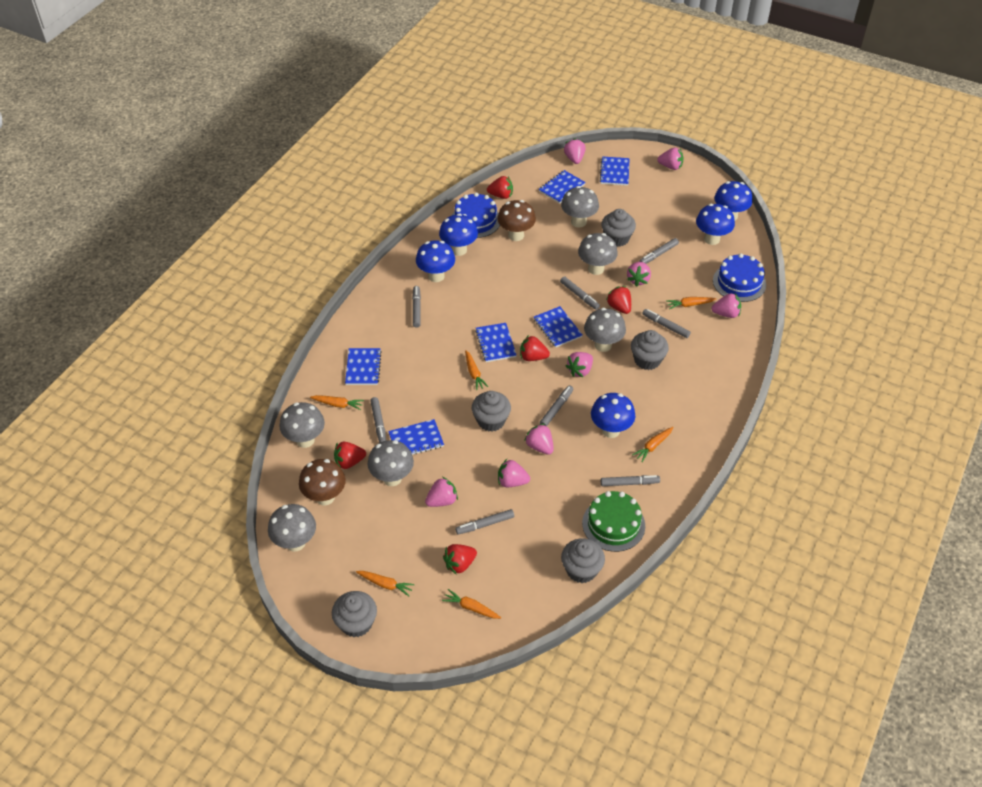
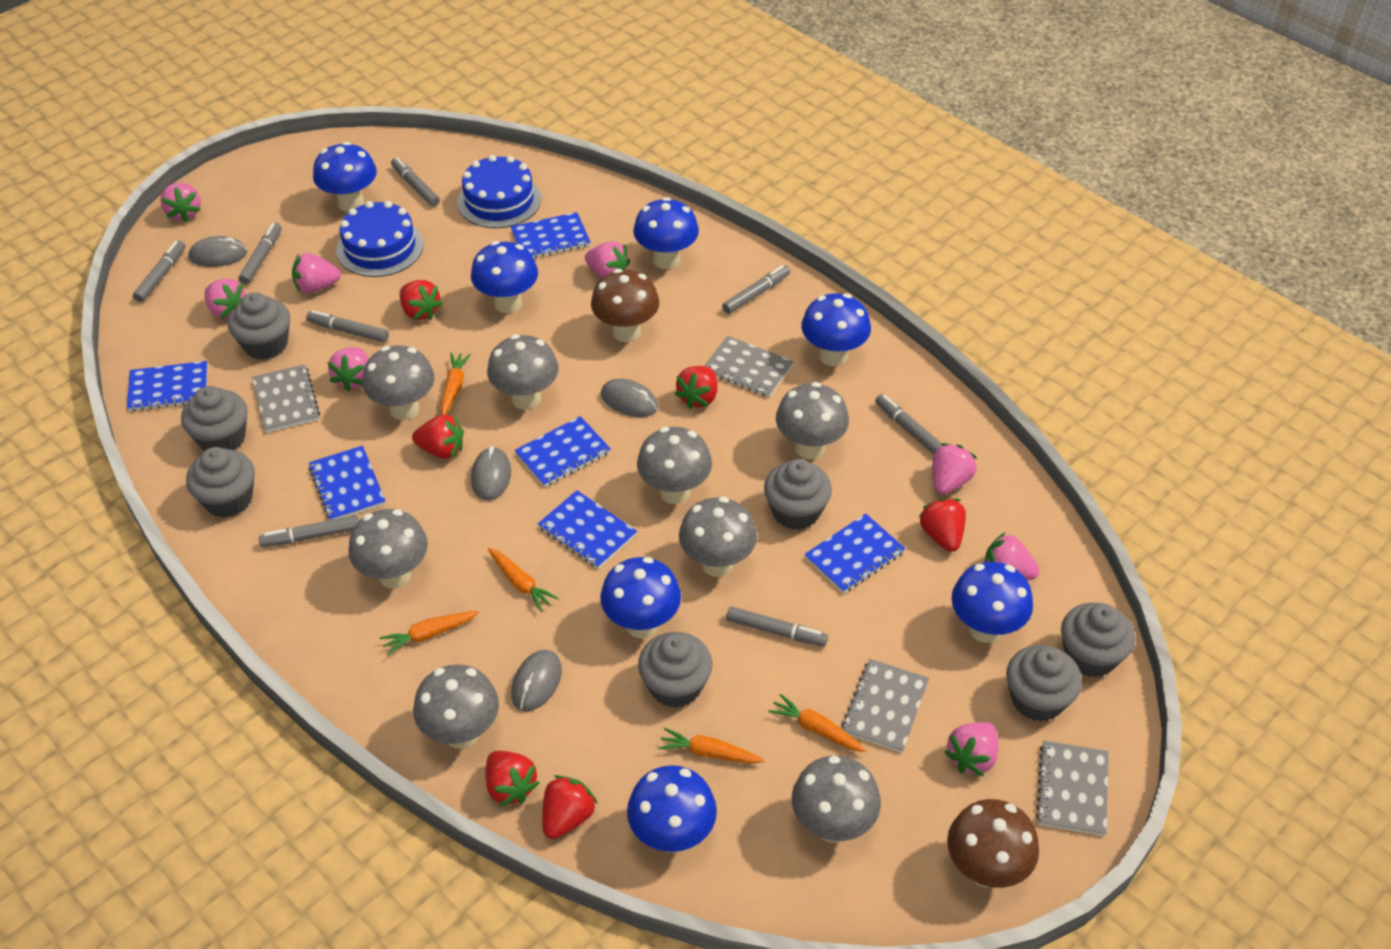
blue mushroom: 5 -> 7
green cake: 1 -> 0
grey cupcake: 5 -> 7
grey mouse: 0 -> 4
grey mushroom: 6 -> 8
grey notebook: 0 -> 4
orange carrot: 6 -> 5
red strawberry: 5 -> 6

